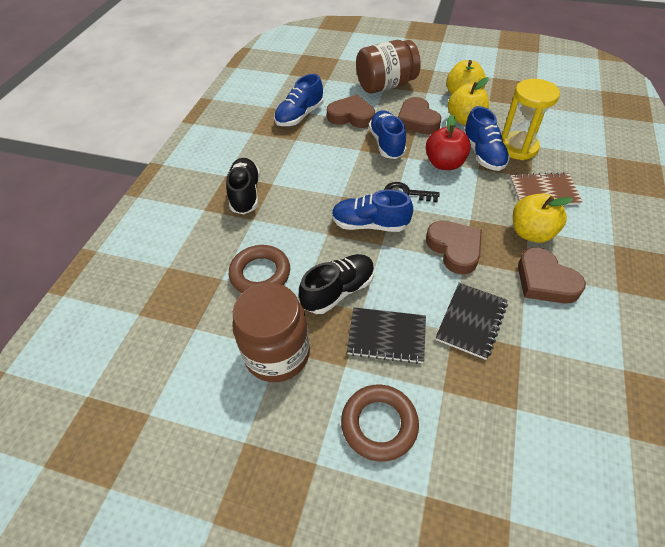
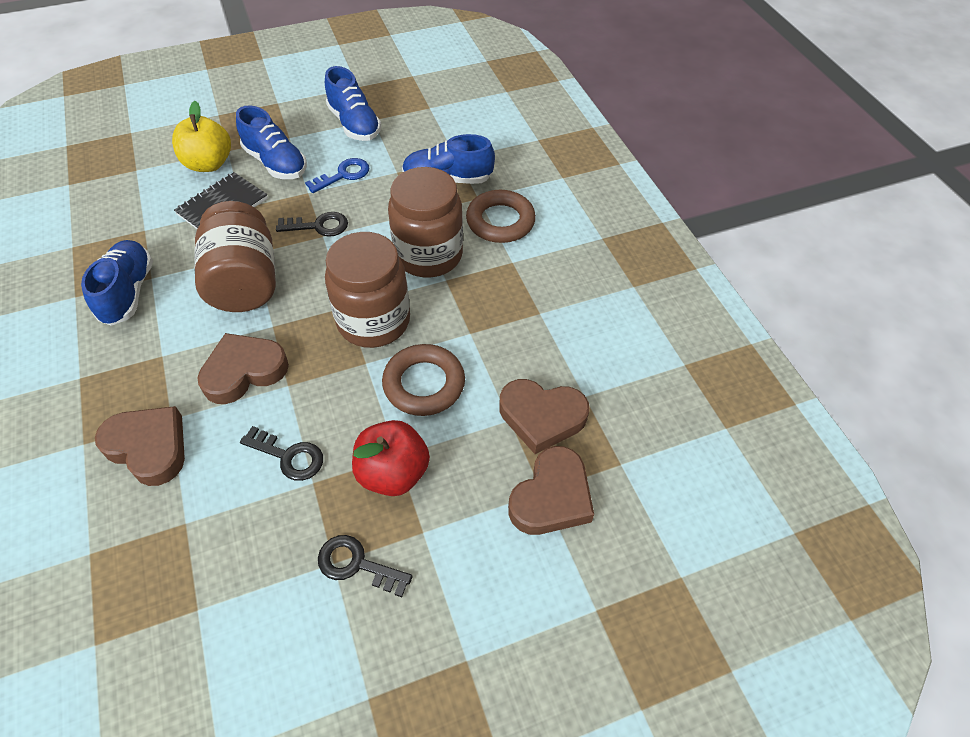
black key: 1 -> 3
black notebook: 2 -> 1
black shoe: 2 -> 0
blue key: 0 -> 1
brown jar: 2 -> 3
brown notebook: 1 -> 0
yellow apple: 3 -> 1
yellow hourglass: 1 -> 0

